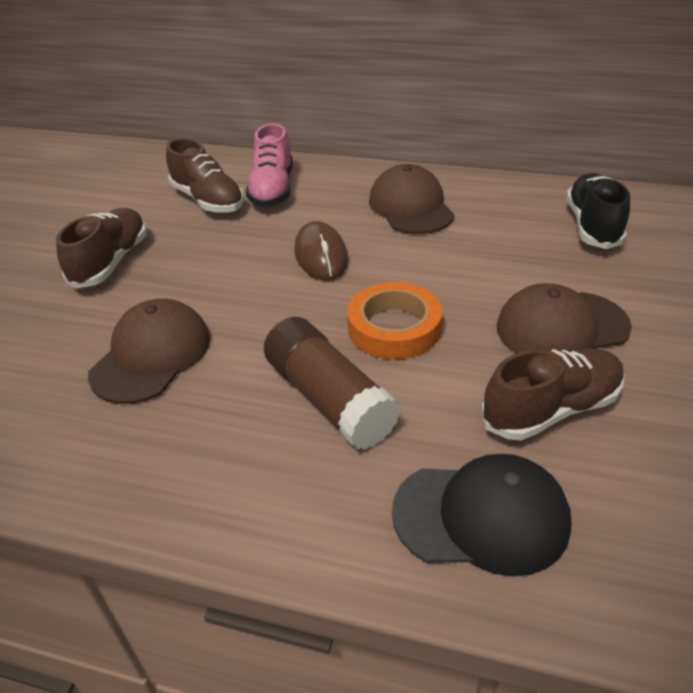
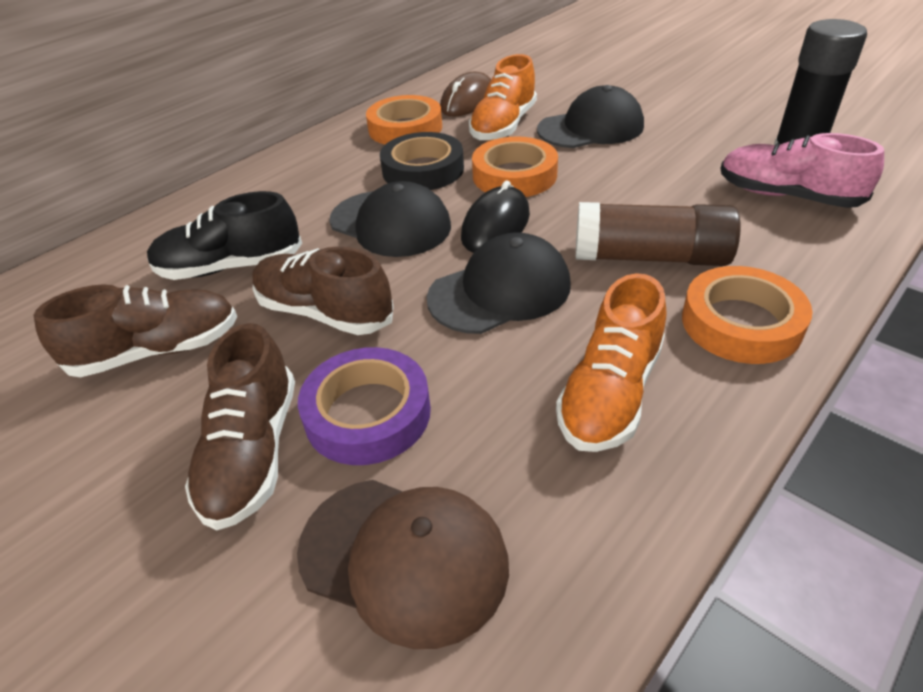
black cap: 1 -> 3
black glue stick: 0 -> 1
black mouse: 0 -> 1
black tape: 0 -> 1
brown cap: 3 -> 1
orange shoe: 0 -> 2
orange tape: 1 -> 3
purple tape: 0 -> 1

